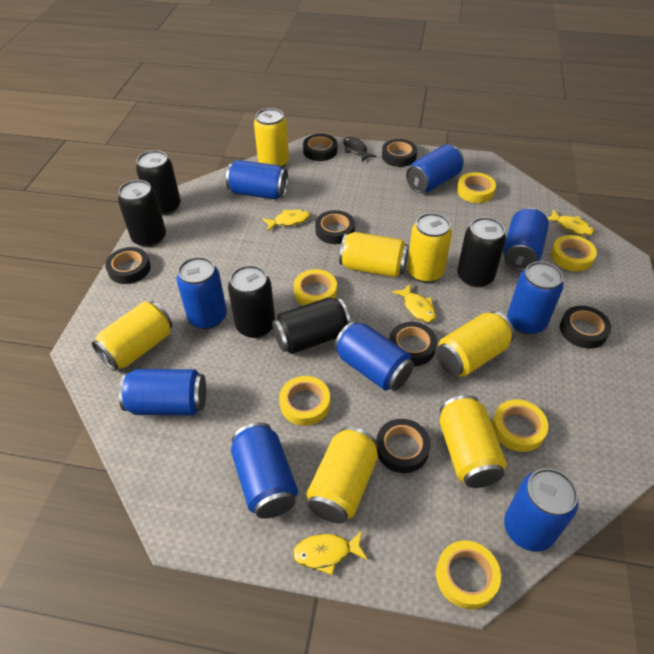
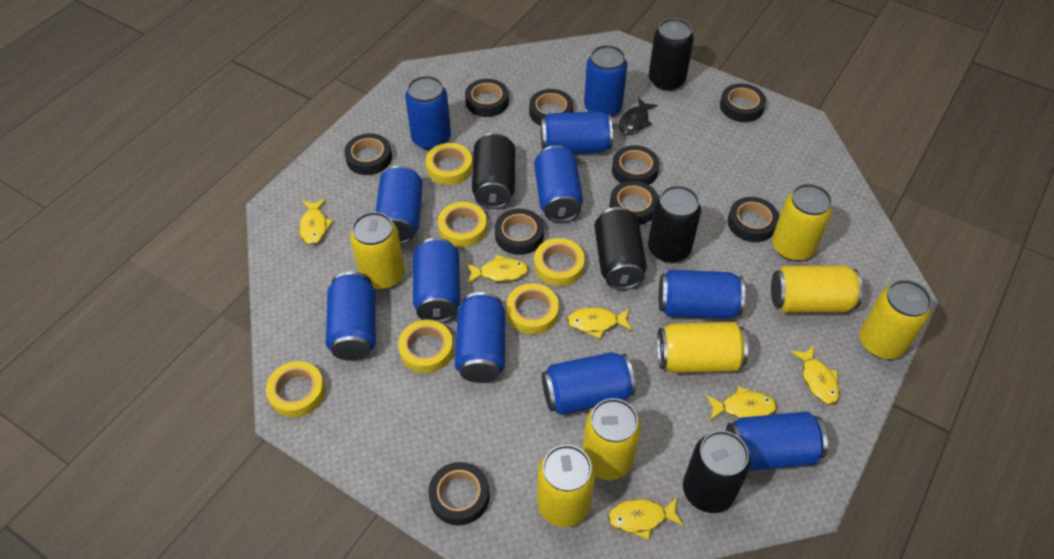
black tape: 7 -> 9
blue can: 9 -> 11
yellow fish: 4 -> 6

